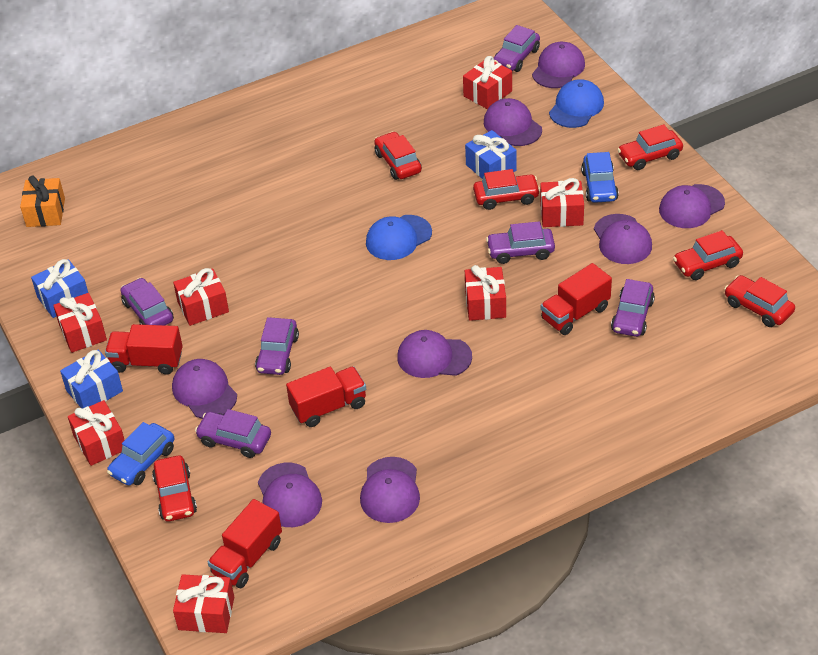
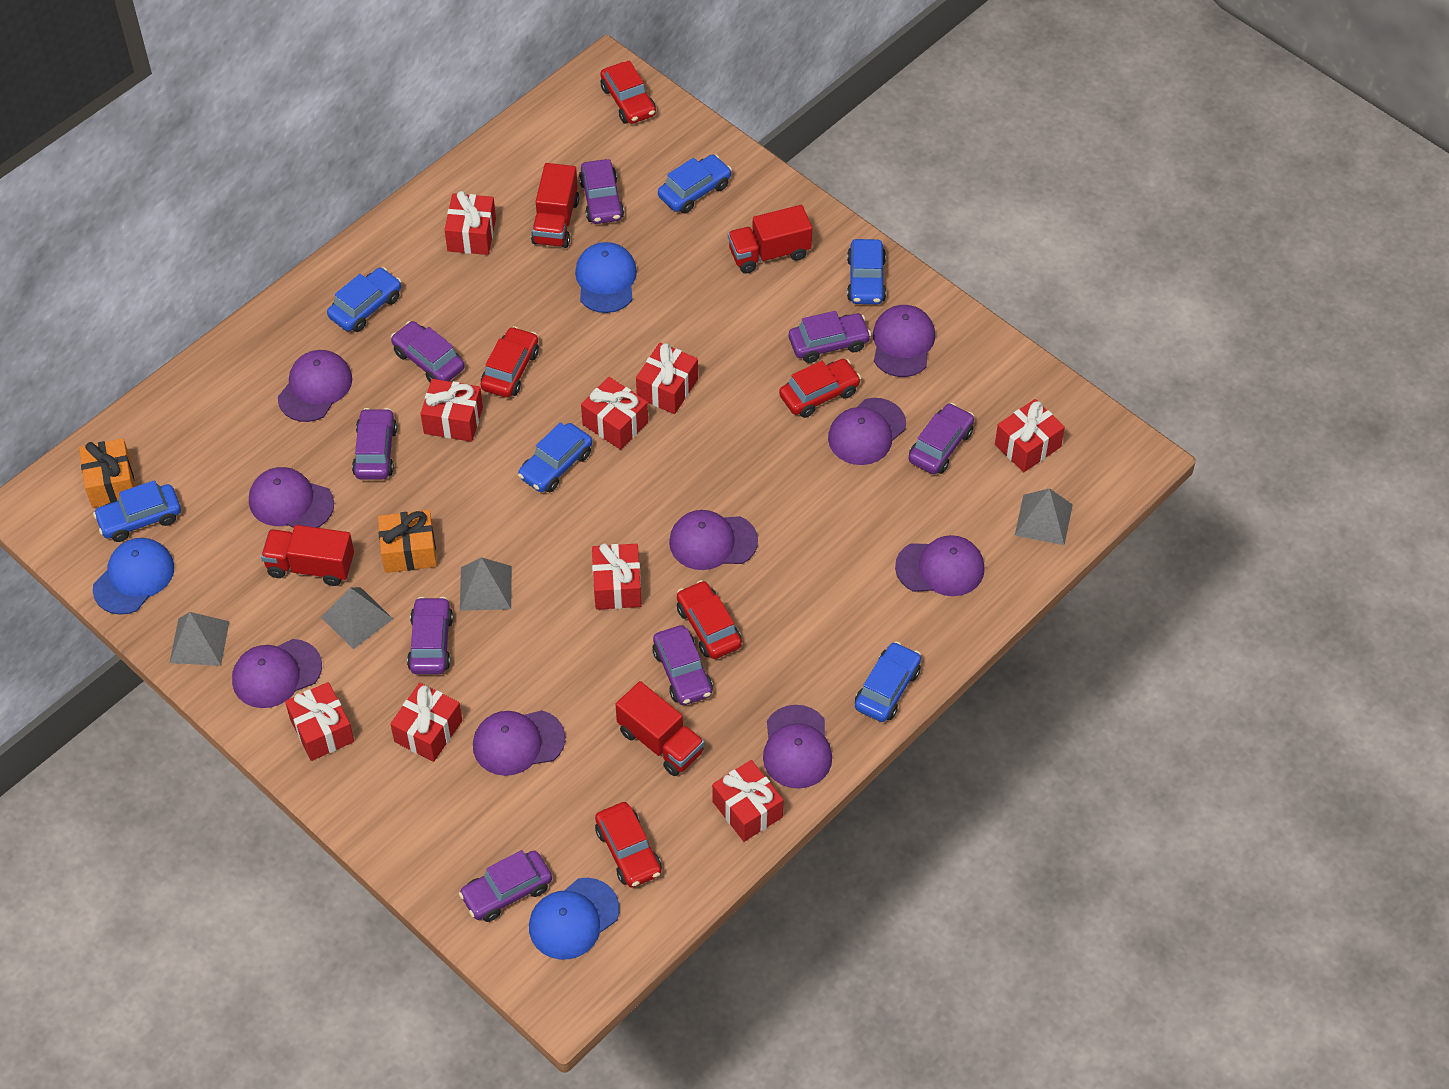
blue cap: 2 -> 3
blue car: 2 -> 6
blue gift: 3 -> 0
grey pyramid: 0 -> 4
orange gift: 1 -> 2
purple cap: 8 -> 9
purple car: 6 -> 8
red car: 6 -> 5
red gift: 7 -> 9

